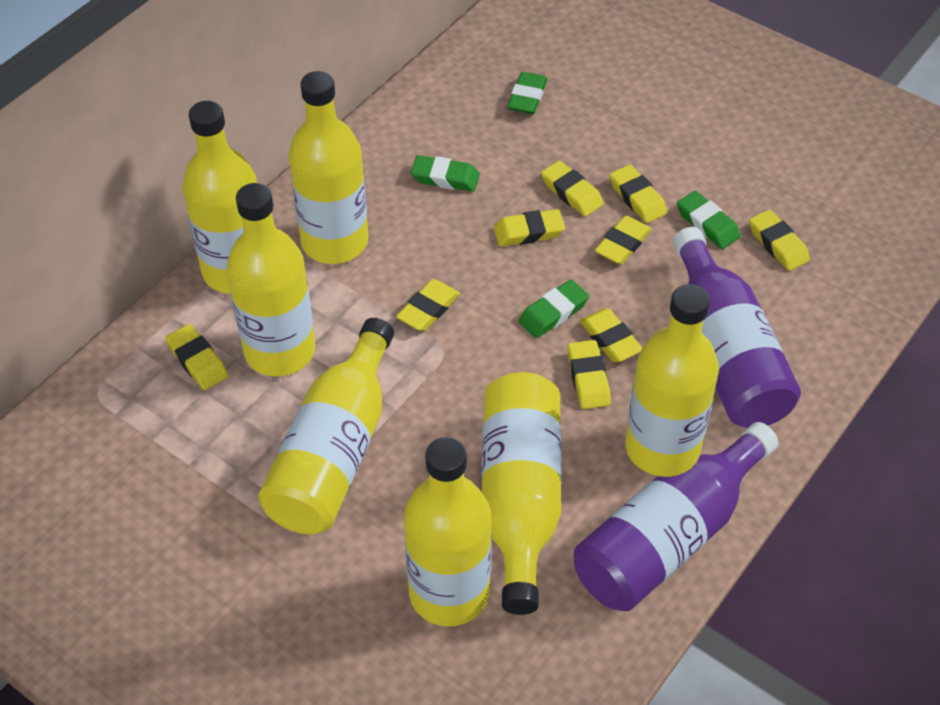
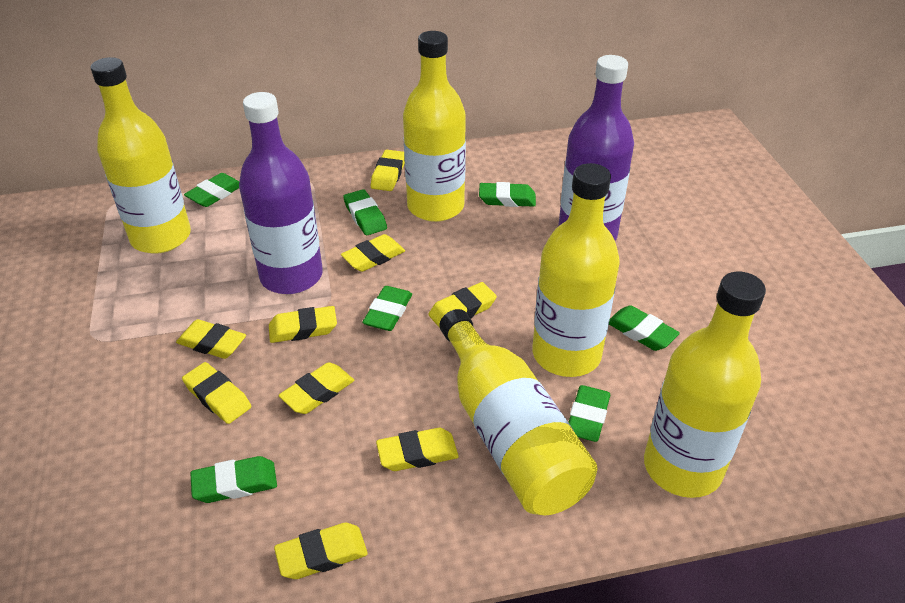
green eraser: 4 -> 7
yellow bottle: 7 -> 5

